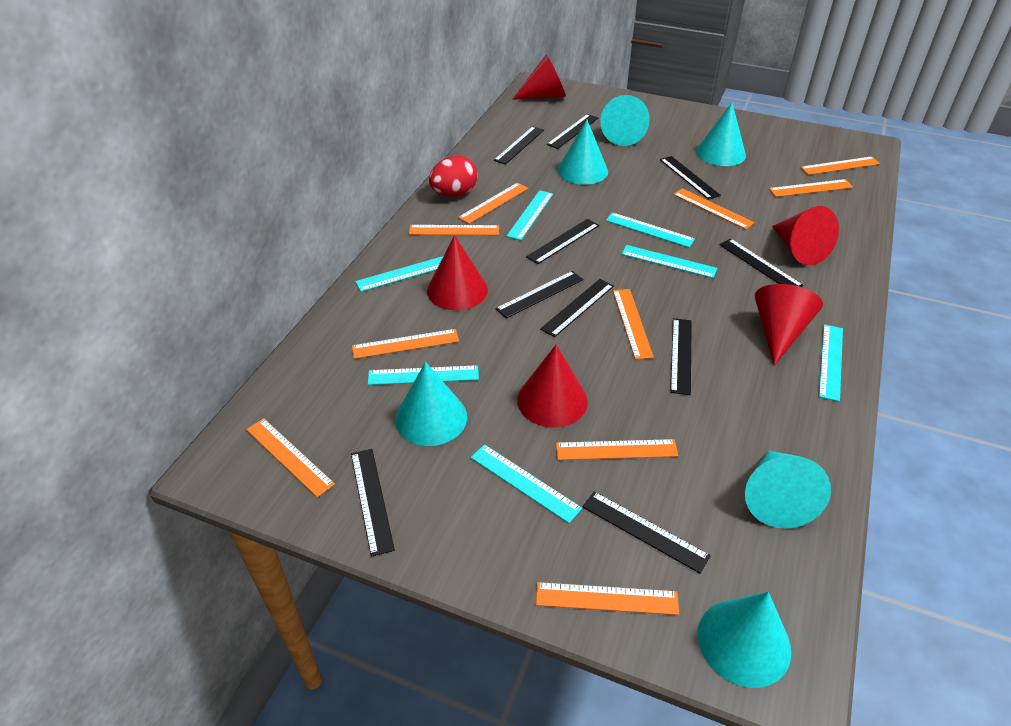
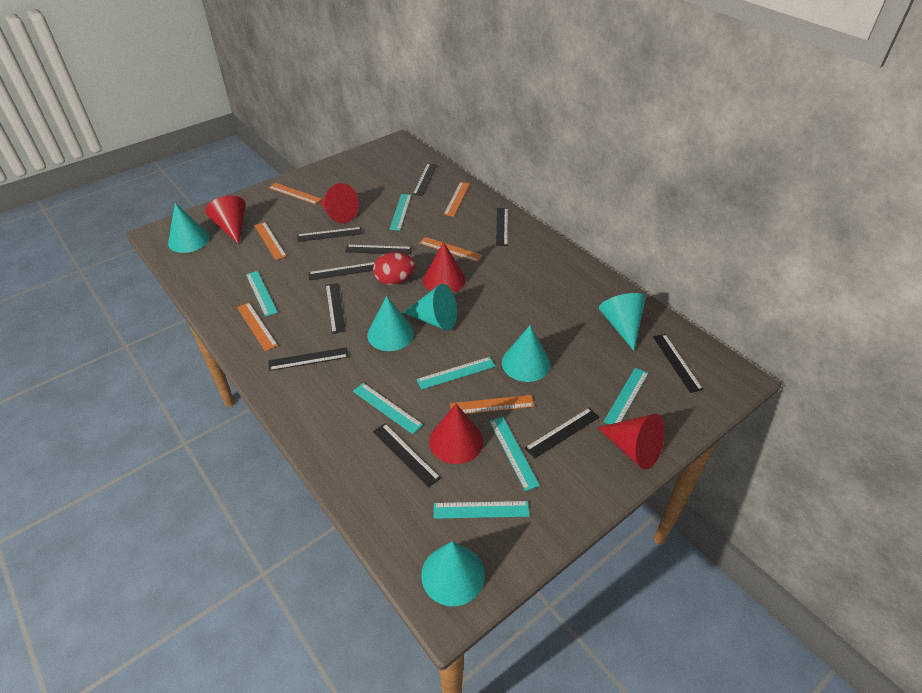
orange ruler: 10 -> 6

